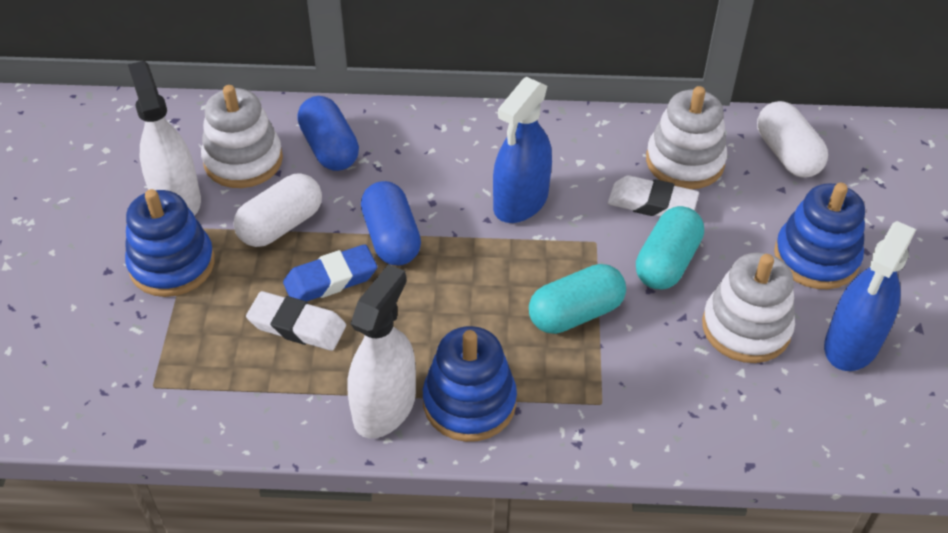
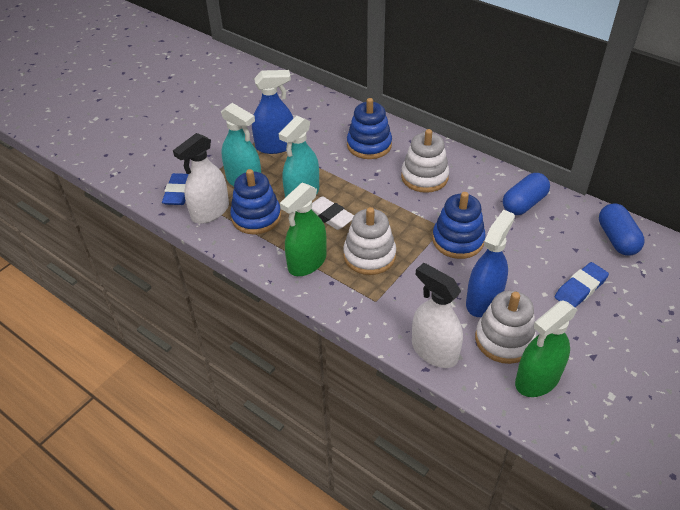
blue eraser: 1 -> 2
green spray bottle: 0 -> 2
turquoise capsule: 2 -> 0
turquoise spray bottle: 0 -> 2
white capsule: 2 -> 0
white eraser: 2 -> 1

